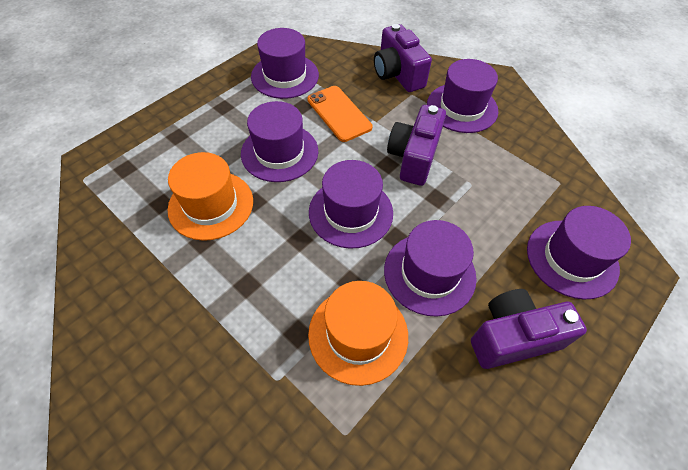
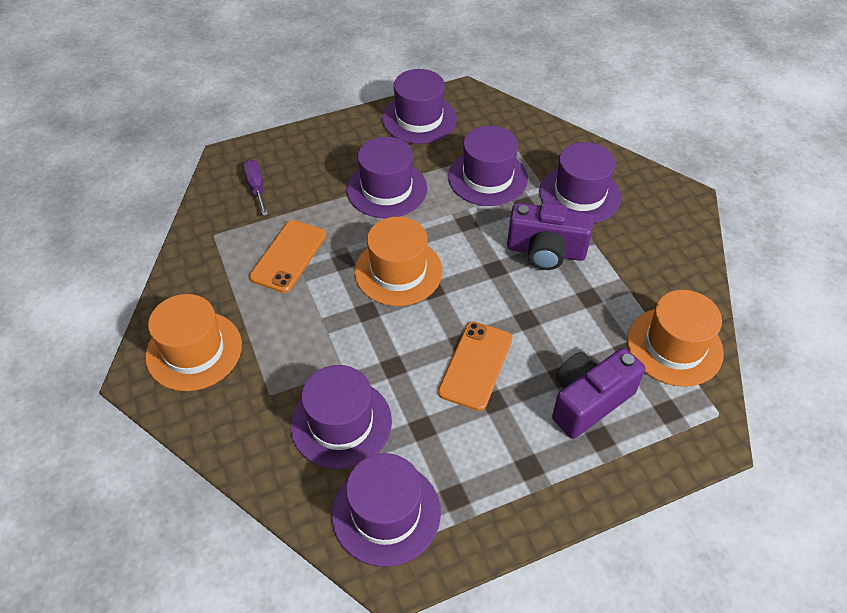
orange hat: 2 -> 3
orange phone: 1 -> 2
purple camera: 3 -> 2
purple screwdriver: 0 -> 1

